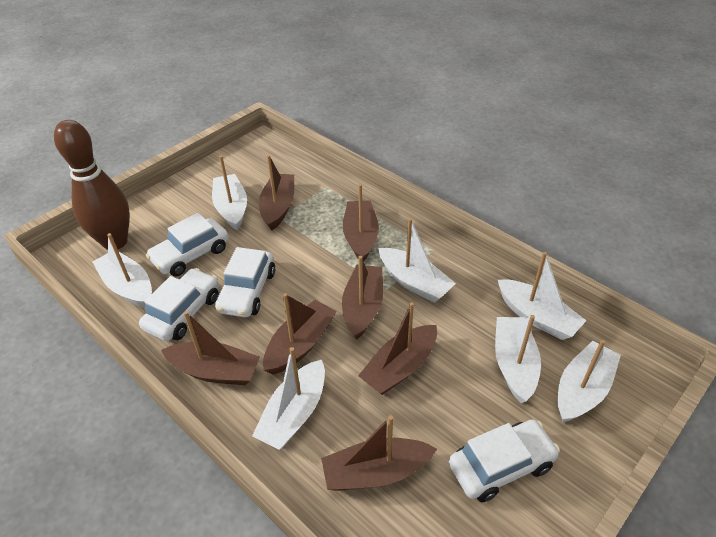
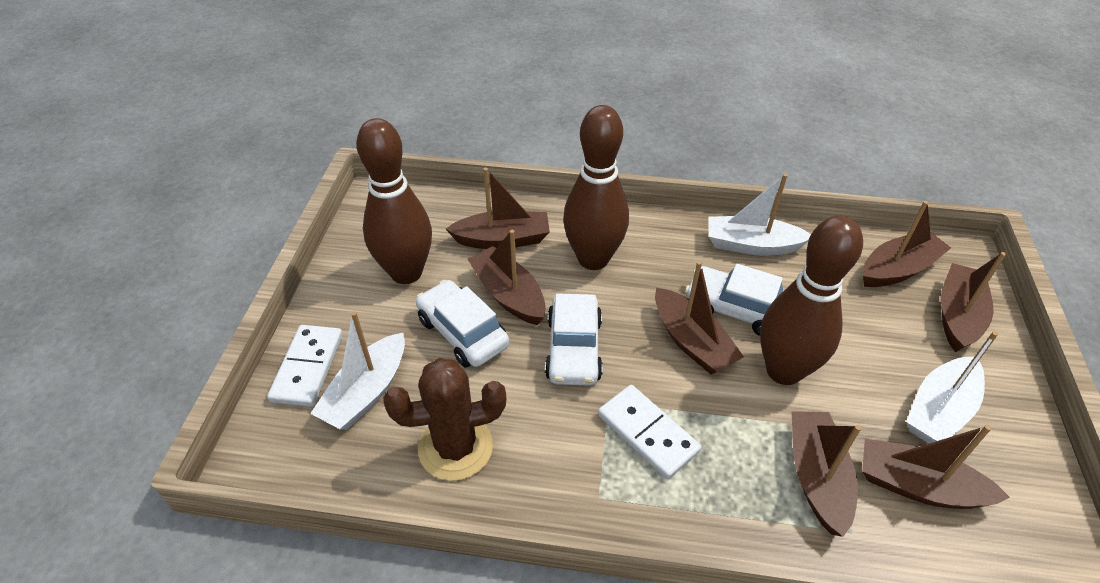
brown bowling pin: 1 -> 3
brown cactus: 0 -> 1
white boat: 7 -> 3
white car: 4 -> 3
white domino: 0 -> 2

